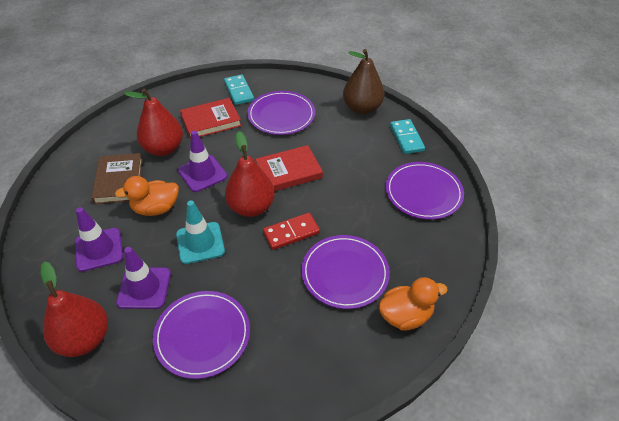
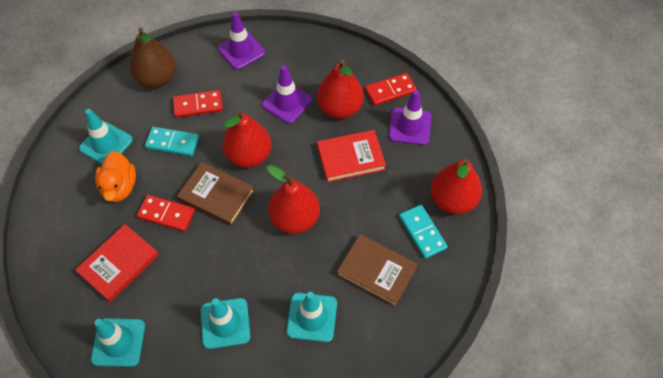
brown book: 1 -> 2
orange duck: 2 -> 1
purple plate: 4 -> 0
red domino: 1 -> 3
red pear: 3 -> 4
turquoise traffic cone: 1 -> 4

